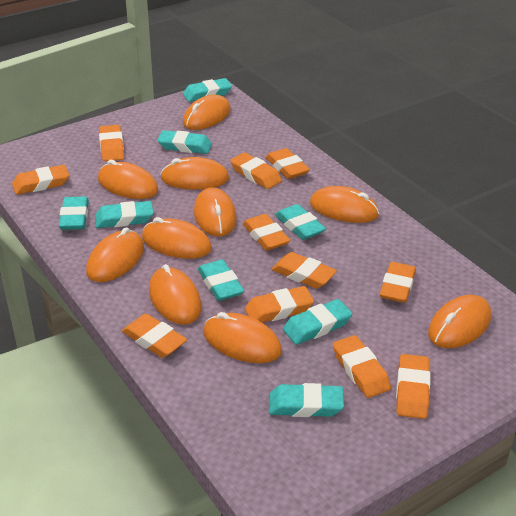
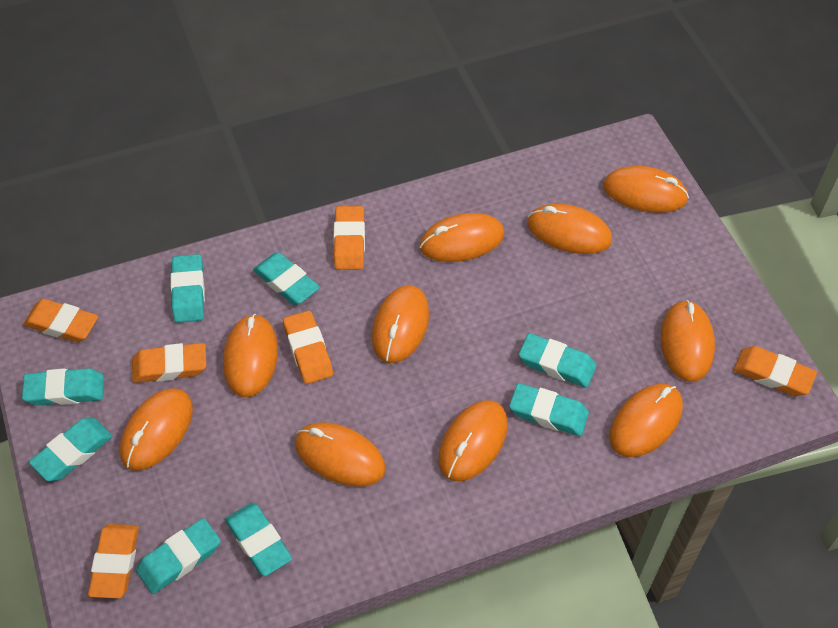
orange eraser: 11 -> 6

